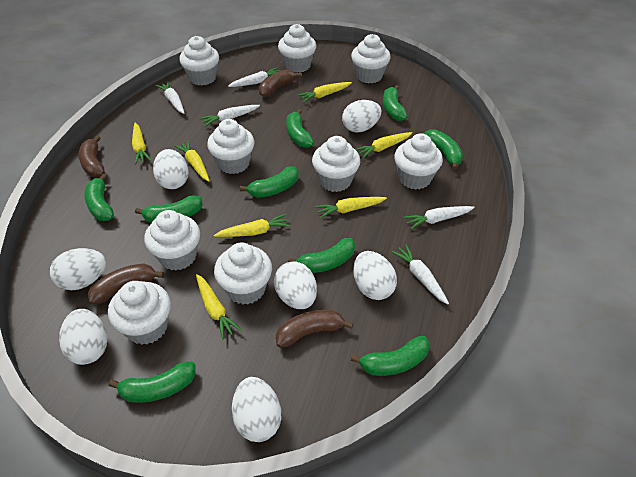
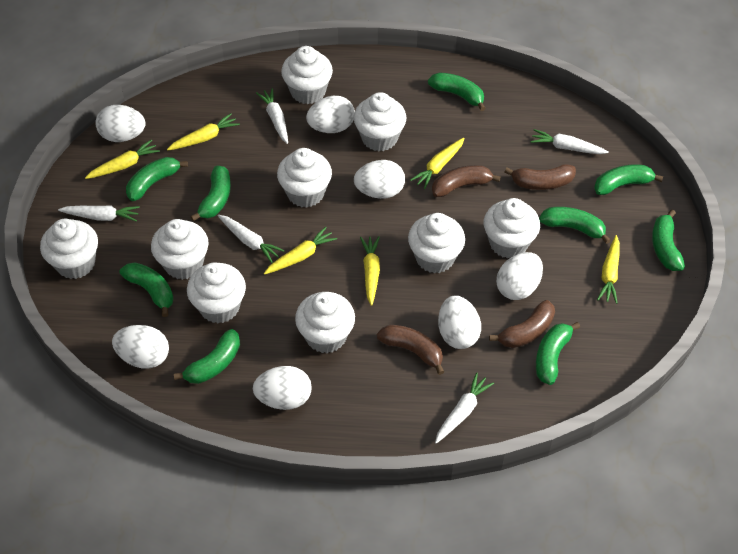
yellow carrot: 7 -> 6

